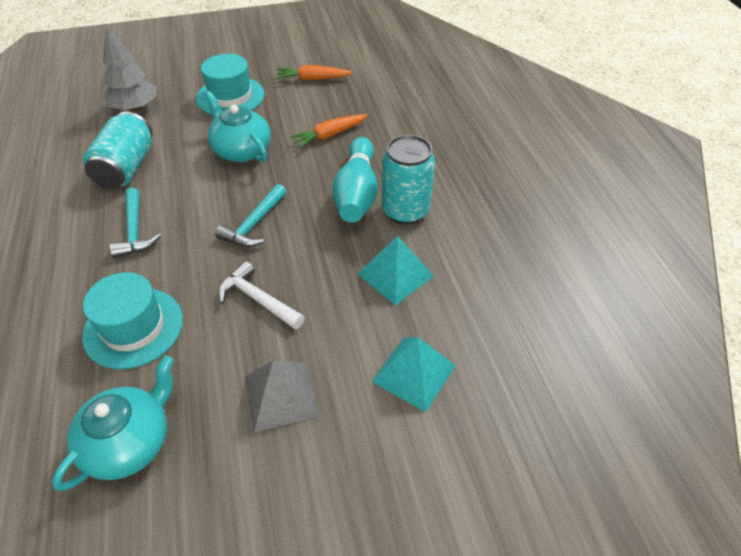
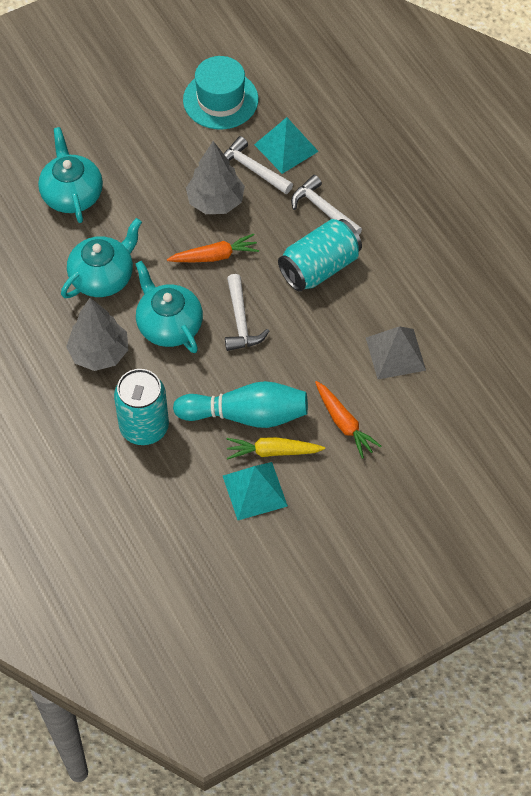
grey tree: 1 -> 2
turquoise hammer: 2 -> 0
turquoise hat: 2 -> 1
turquoise teapot: 2 -> 3
white hammer: 1 -> 3
yellow carrot: 0 -> 1

